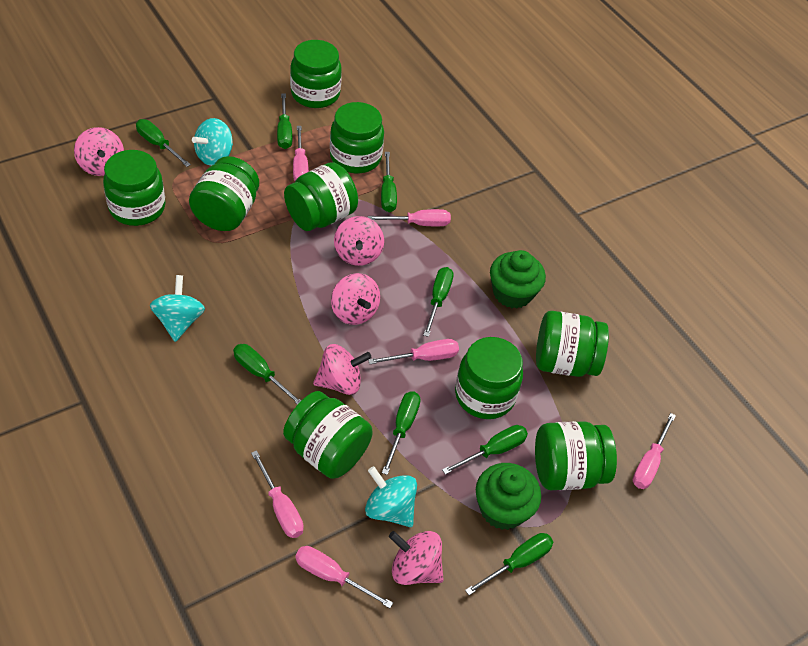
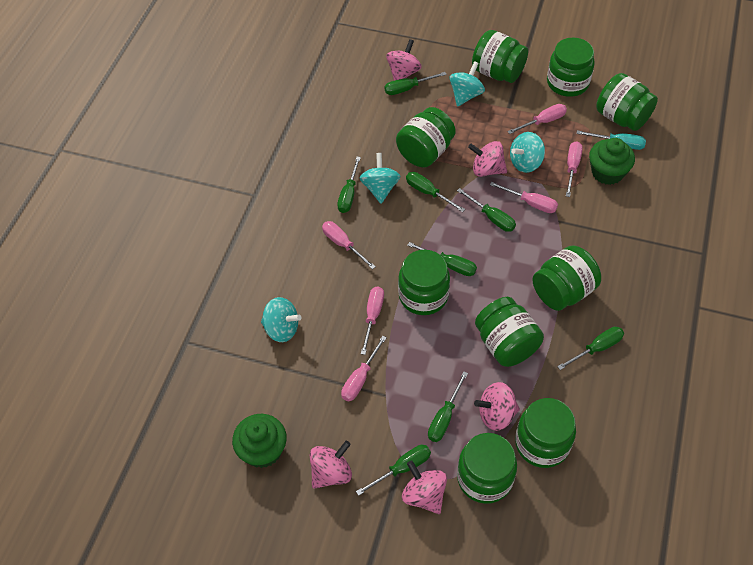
turquoise screwdriver: 0 -> 1
turquoise spinning top: 3 -> 4

